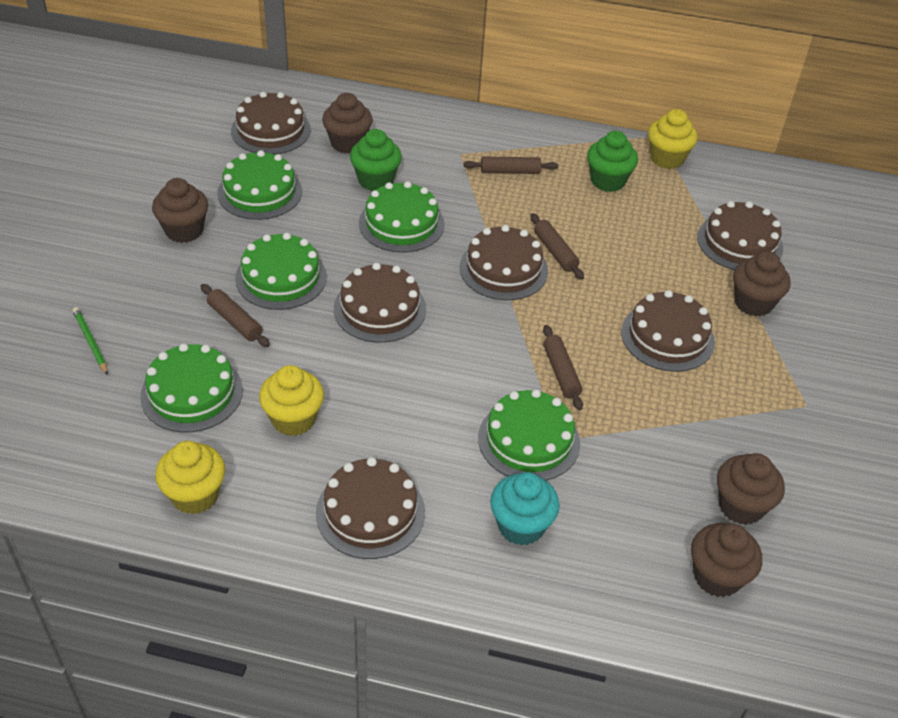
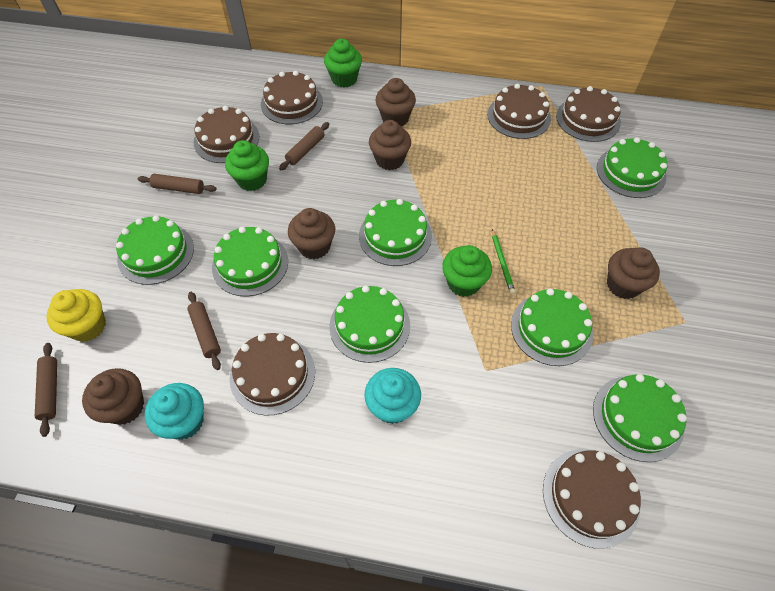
green cake: 5 -> 7
green cupcake: 2 -> 3
turquoise cupcake: 1 -> 2
yellow cupcake: 3 -> 1

